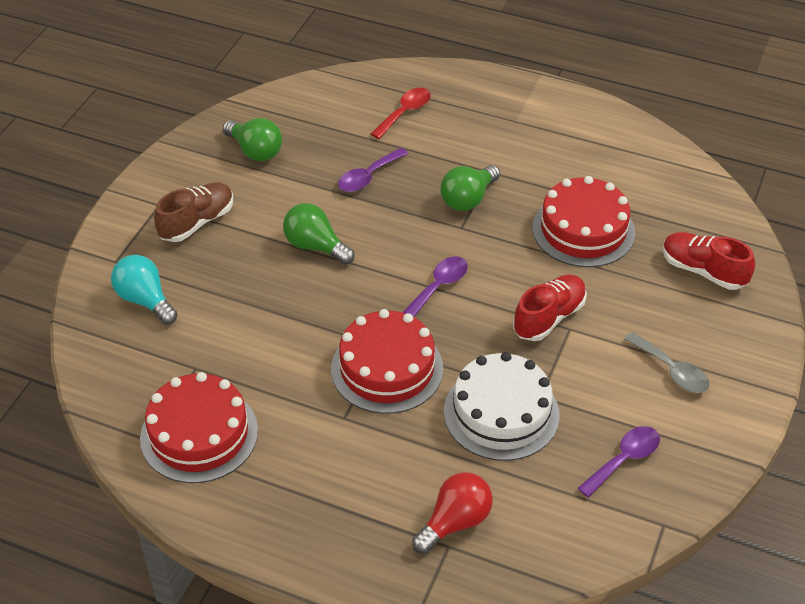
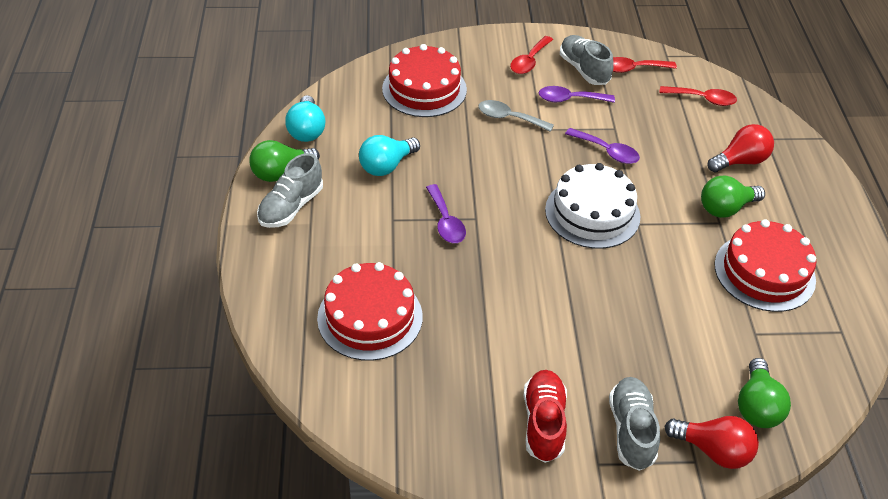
brown shoe: 1 -> 0
grey shoe: 0 -> 3
red light bulb: 1 -> 2
red shoe: 2 -> 1
red spoon: 1 -> 3
turquoise light bulb: 1 -> 2

